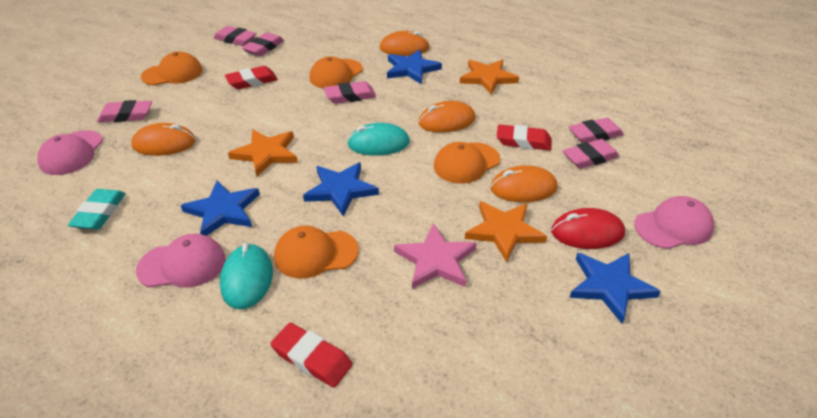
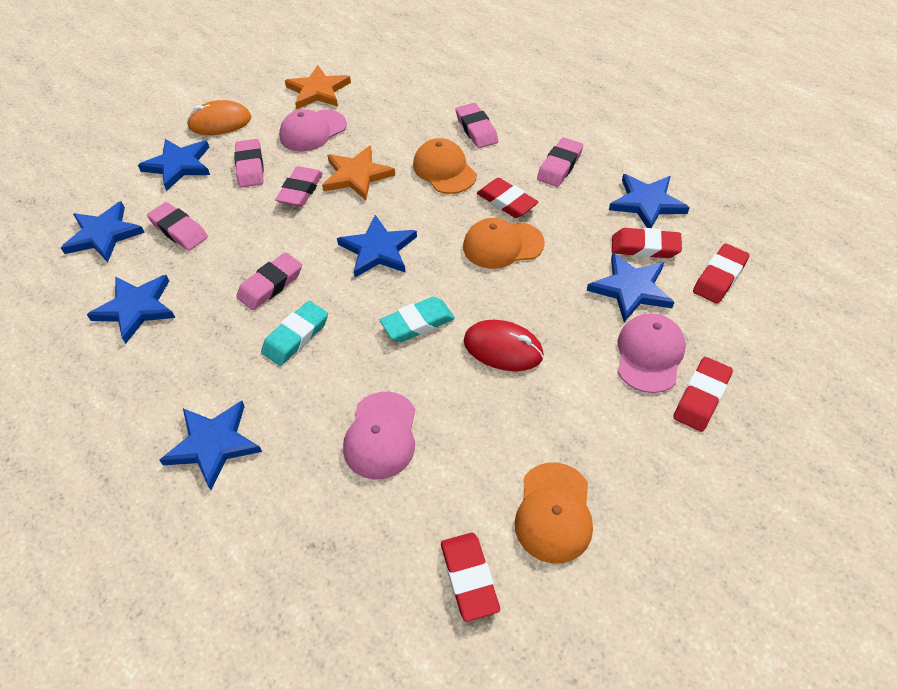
blue star: 4 -> 7
orange cap: 4 -> 3
orange mouse: 4 -> 1
orange star: 3 -> 2
pink star: 1 -> 0
red eraser: 3 -> 5
turquoise eraser: 1 -> 2
turquoise mouse: 2 -> 0

